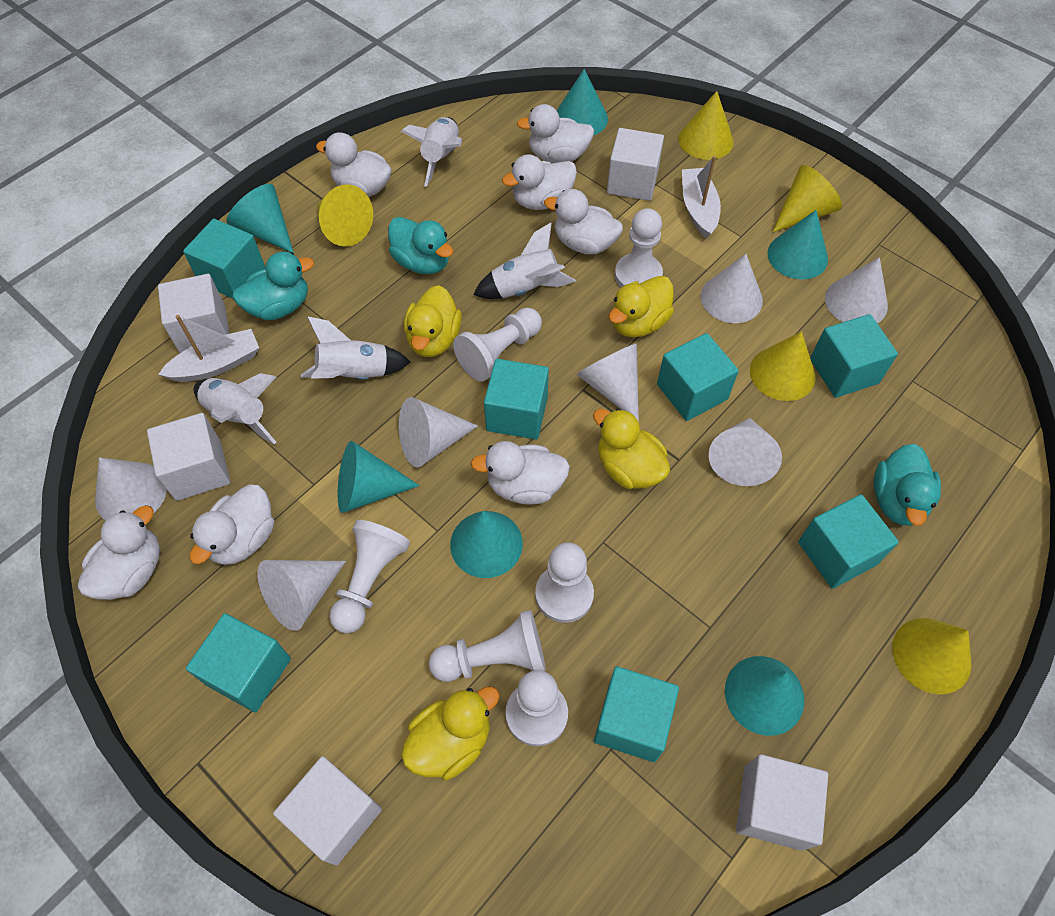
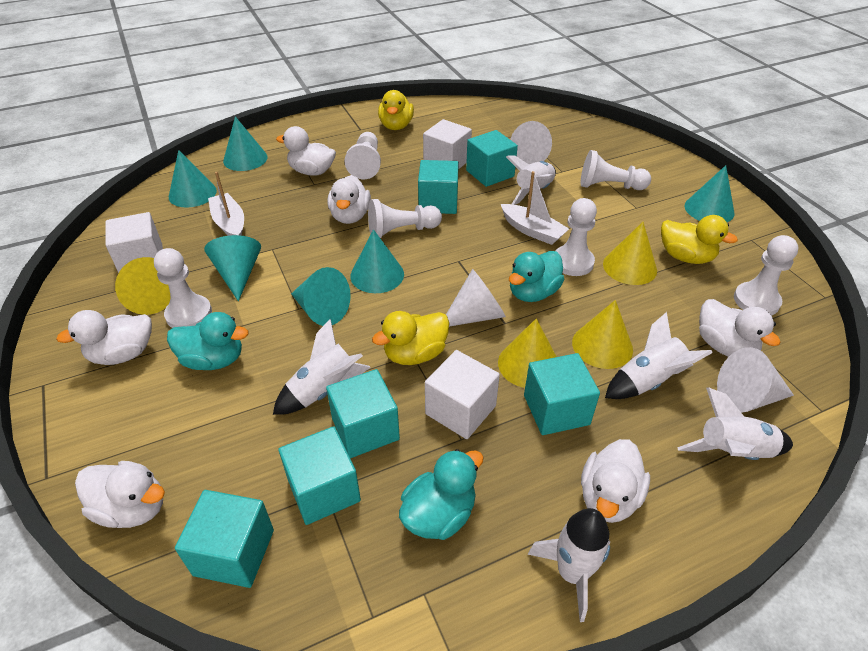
turquoise cube: 7 -> 6
white cone: 7 -> 3
white cube: 5 -> 3
white duck: 7 -> 6
white rocket: 4 -> 5
yellow cone: 5 -> 4
yellow duck: 4 -> 3

